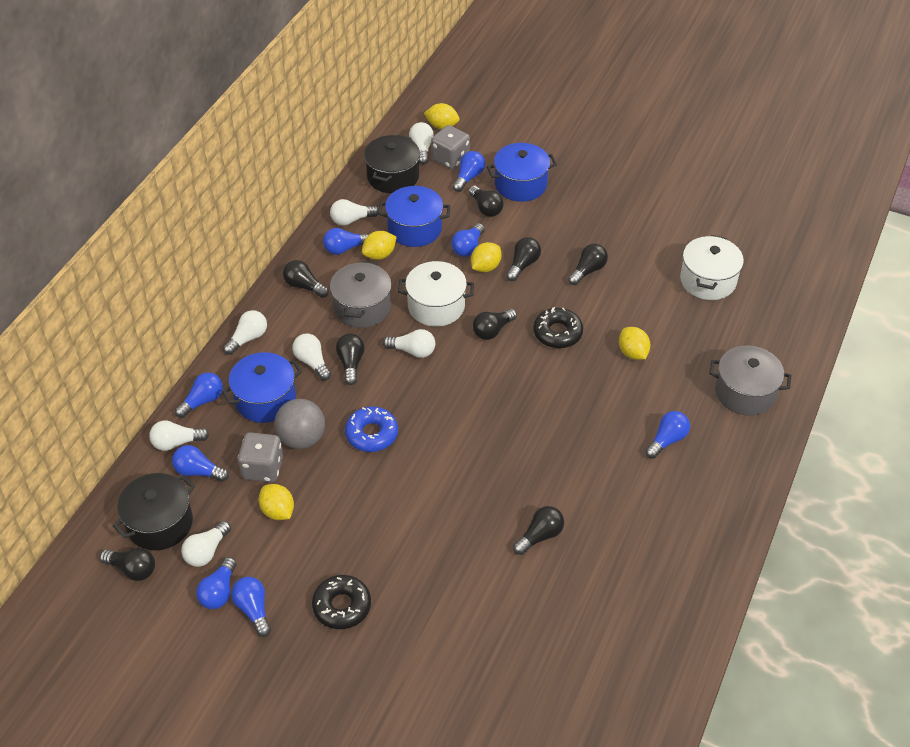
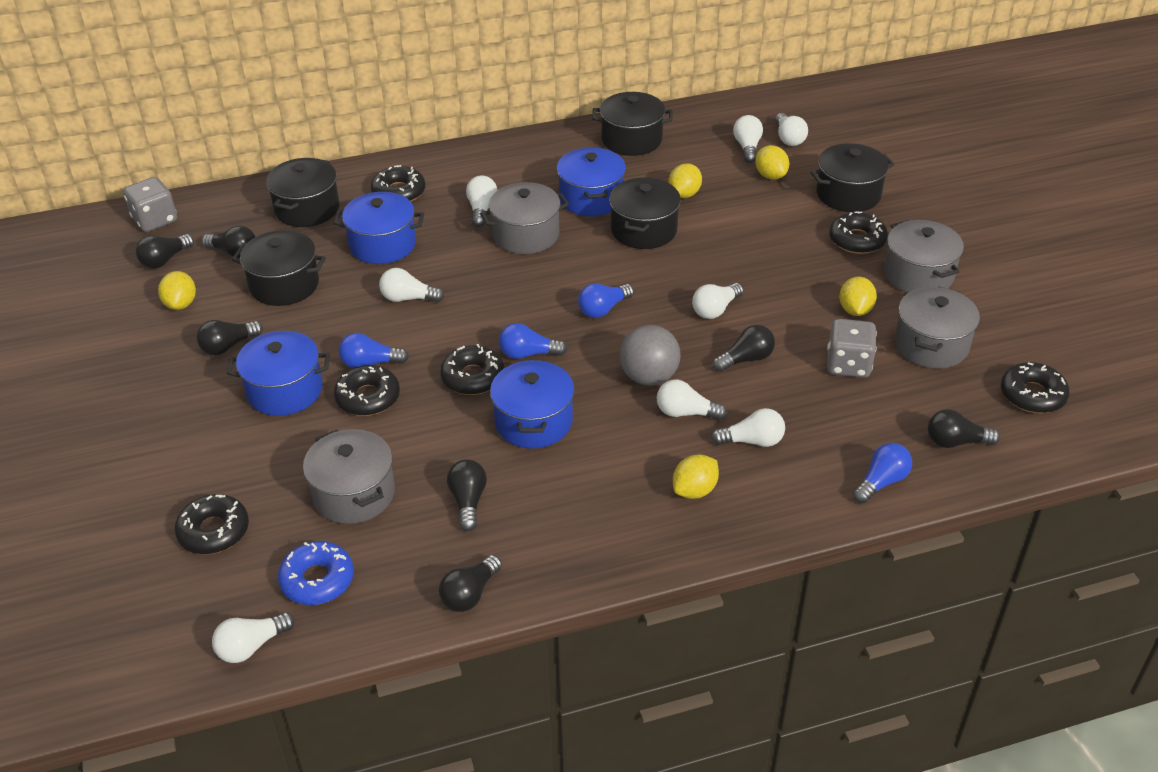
black donut: 2 -> 6
black light bulb: 8 -> 7
black pot: 2 -> 5
blue light bulb: 8 -> 4
blue pot: 3 -> 4
grey pot: 2 -> 4
white light bulb: 7 -> 8
white pot: 2 -> 0

